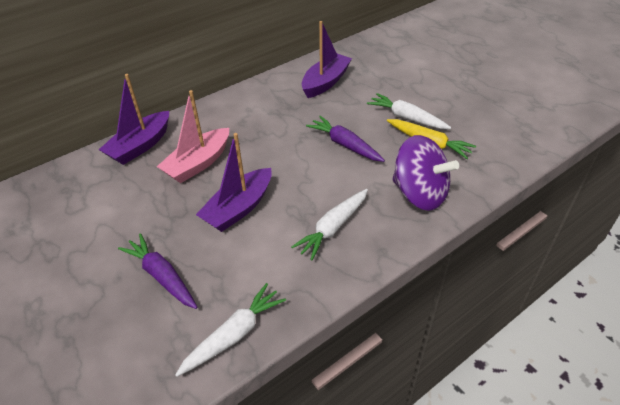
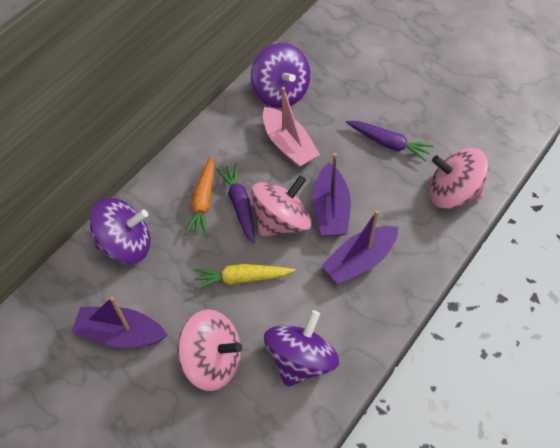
orange carrot: 0 -> 1
pink spinning top: 0 -> 3
purple spinning top: 1 -> 3
white carrot: 3 -> 0

